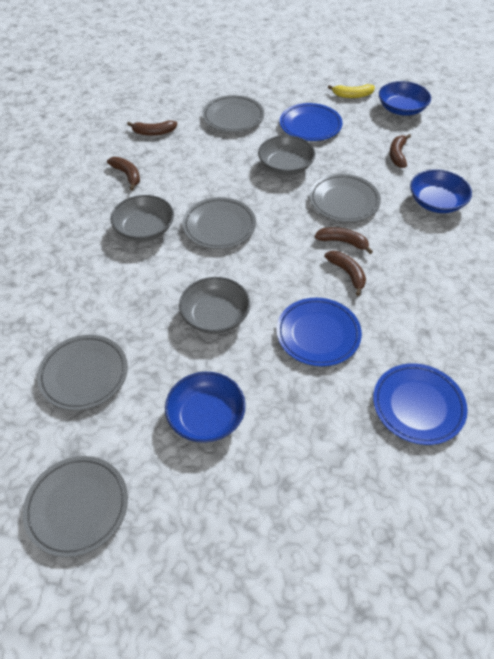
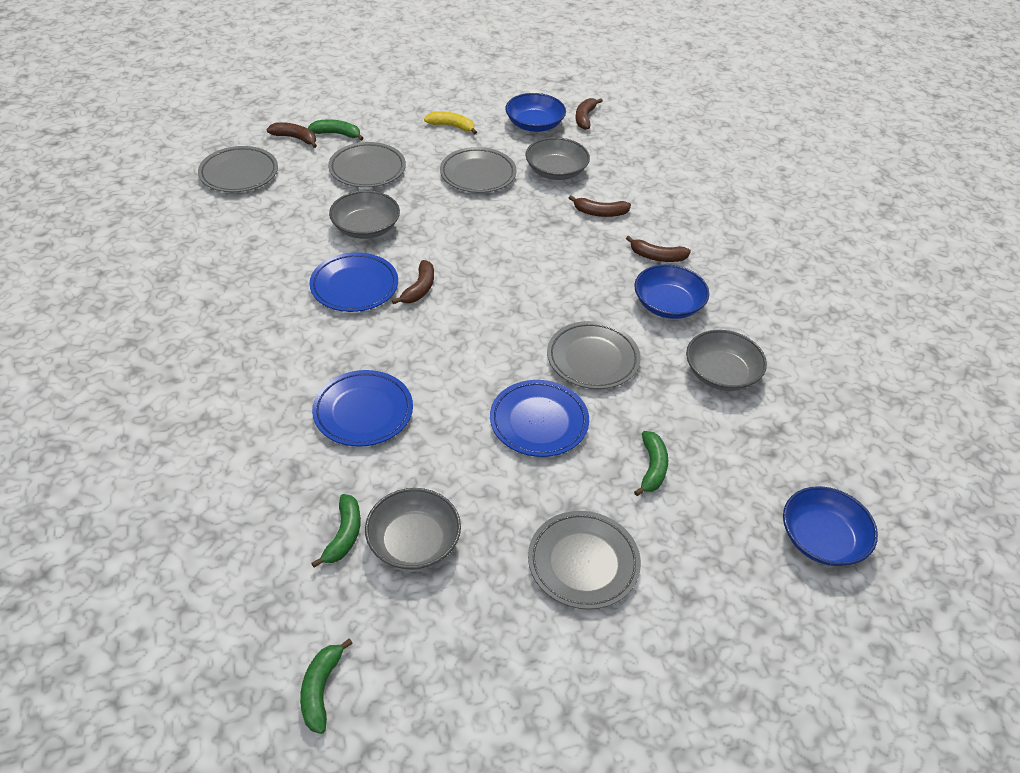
green banana: 0 -> 4
grey bowl: 3 -> 4

